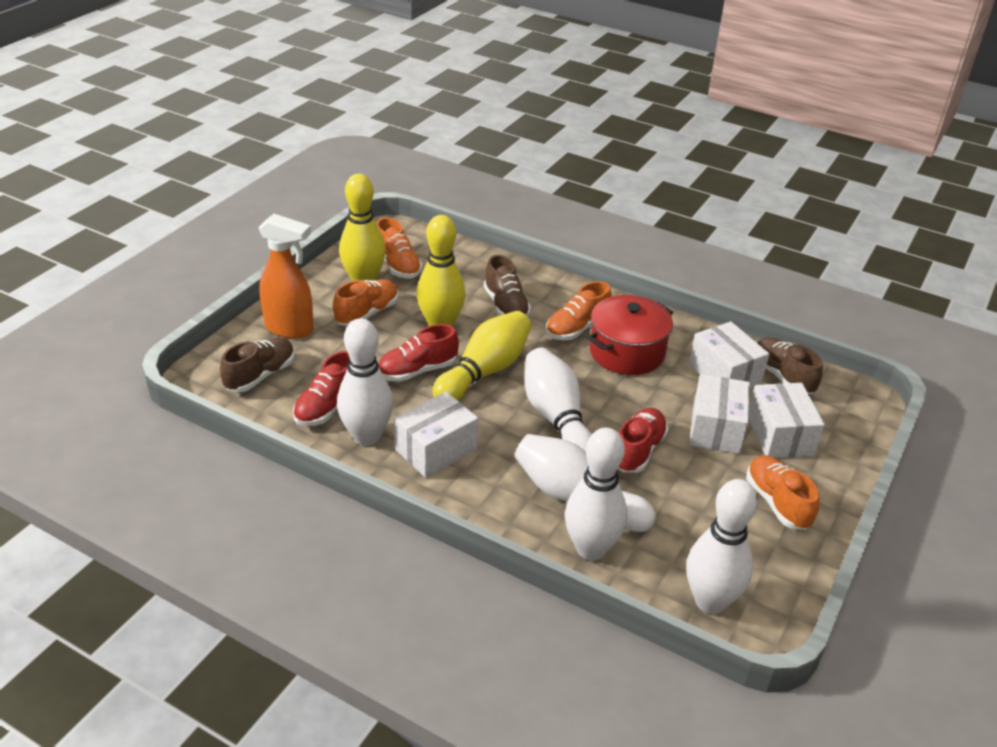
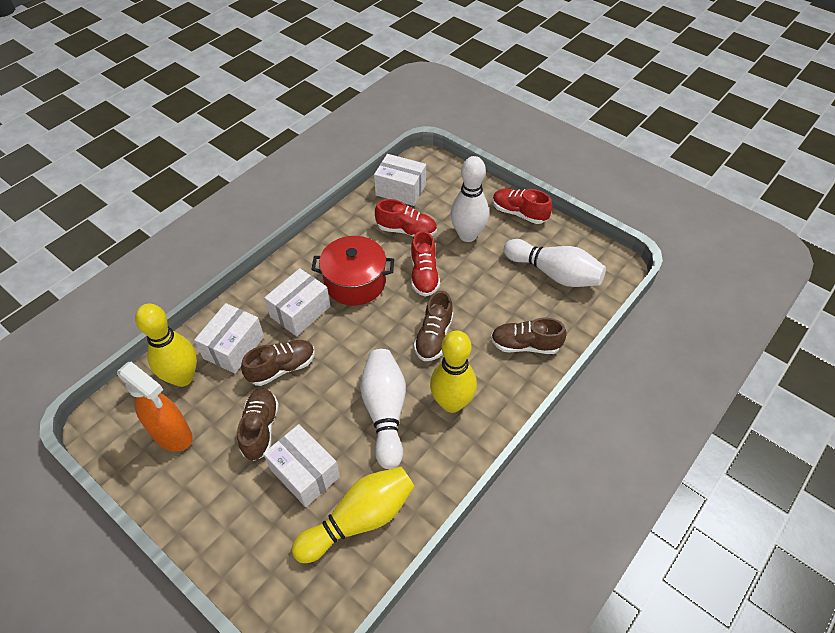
brown shoe: 3 -> 4
orange shoe: 4 -> 0
white bowling pin: 5 -> 3

